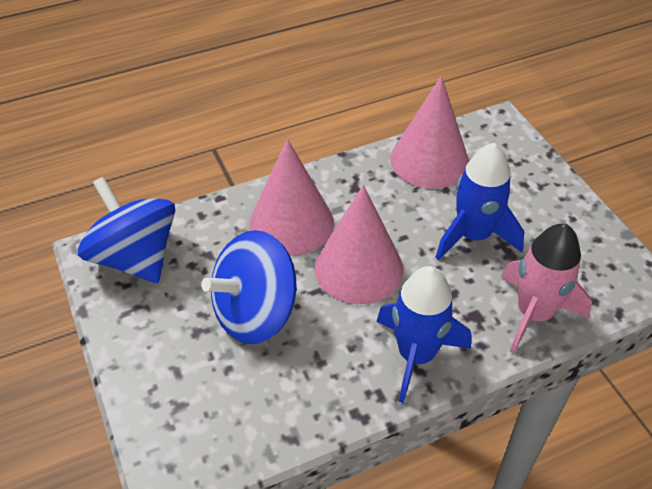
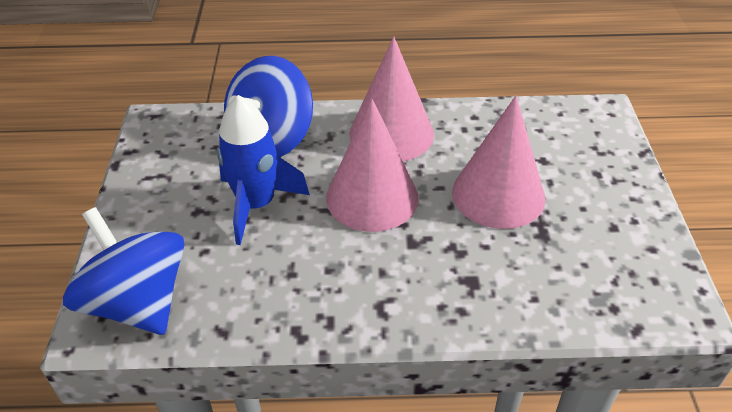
blue rocket: 2 -> 1
pink rocket: 1 -> 0

